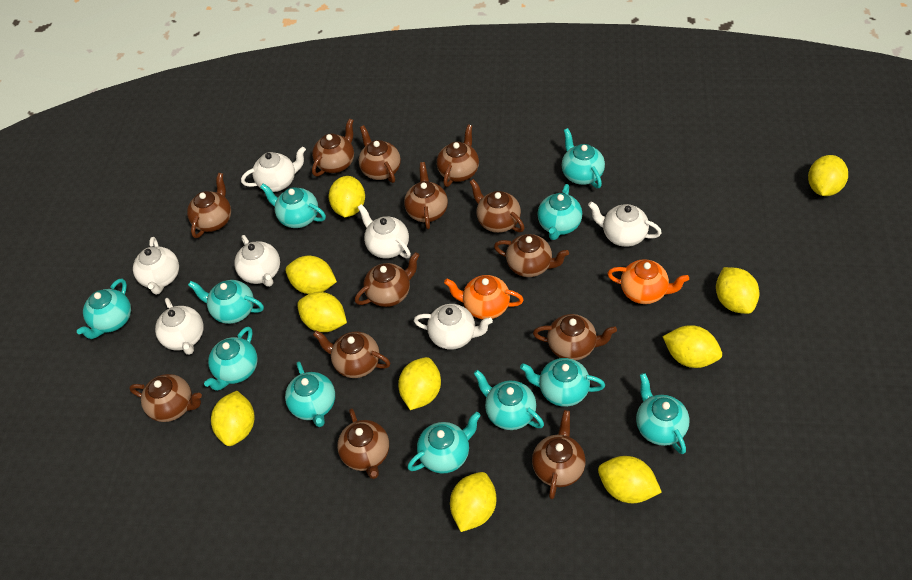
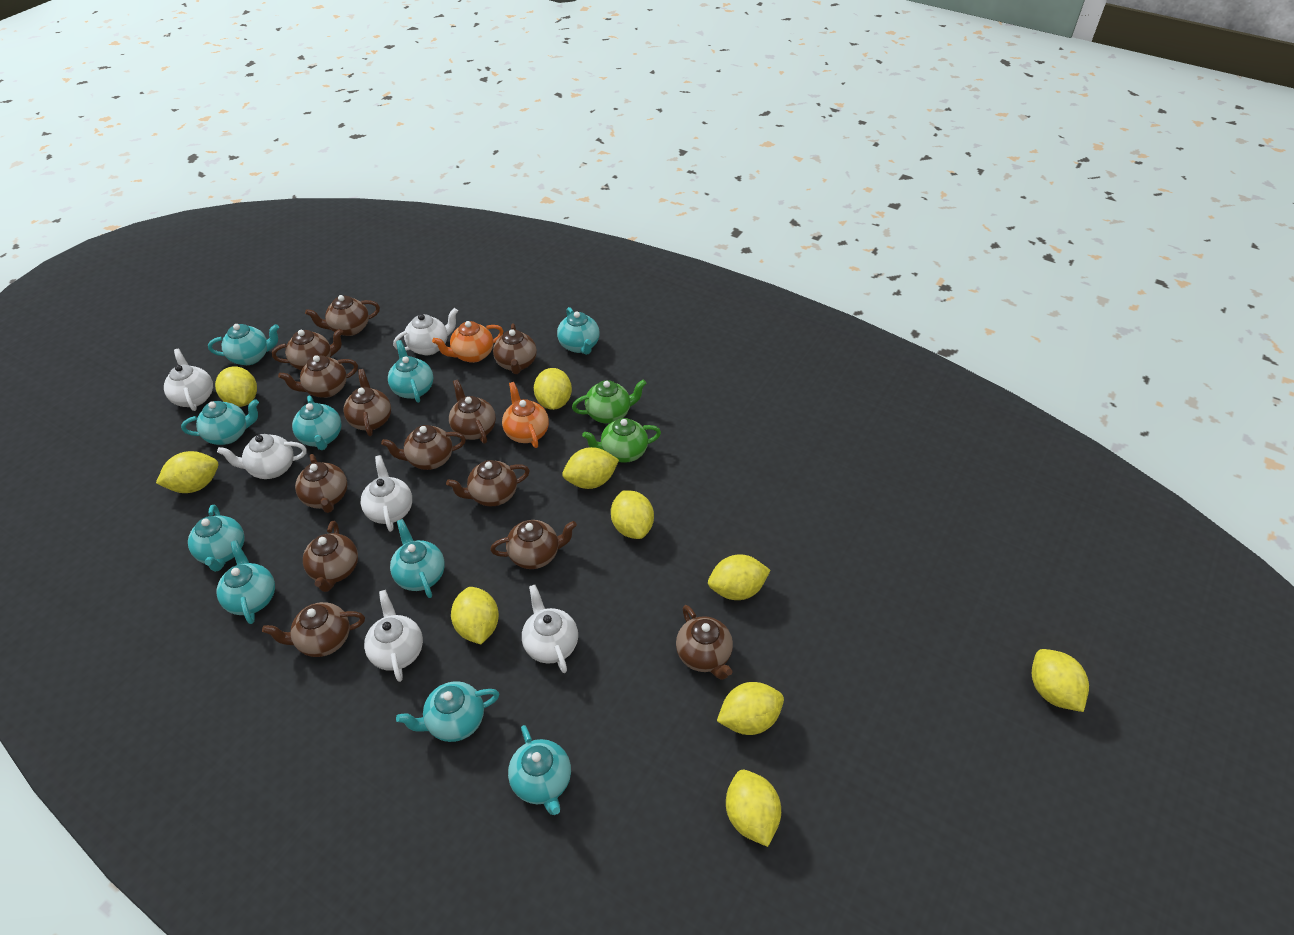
green teapot: 0 -> 2
turquoise teapot: 11 -> 10
white teapot: 7 -> 6

